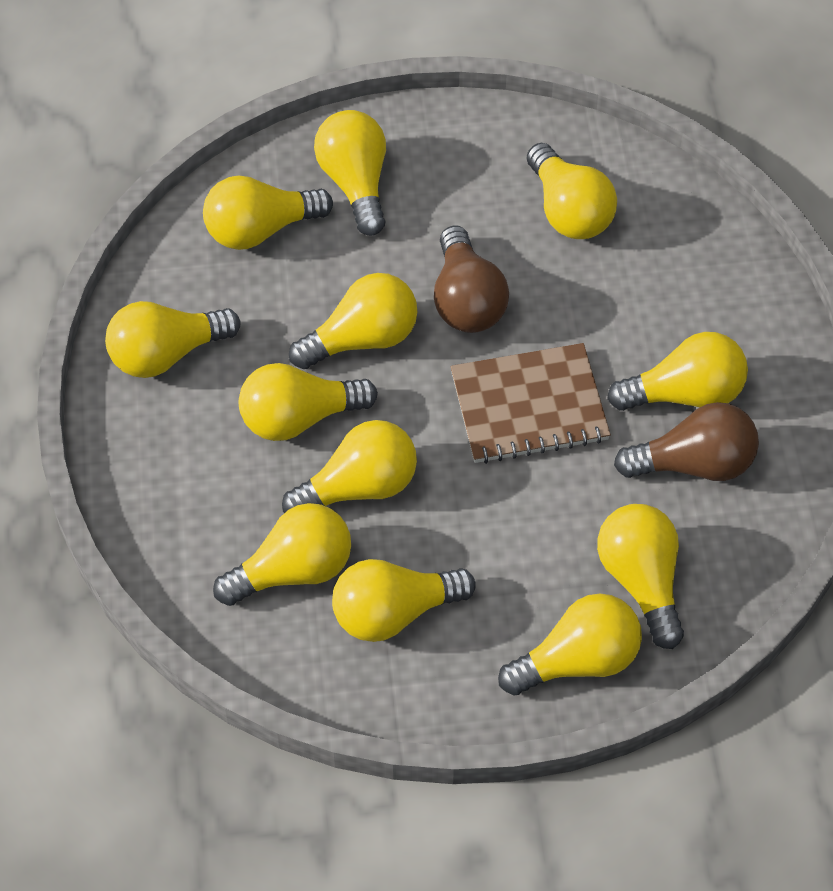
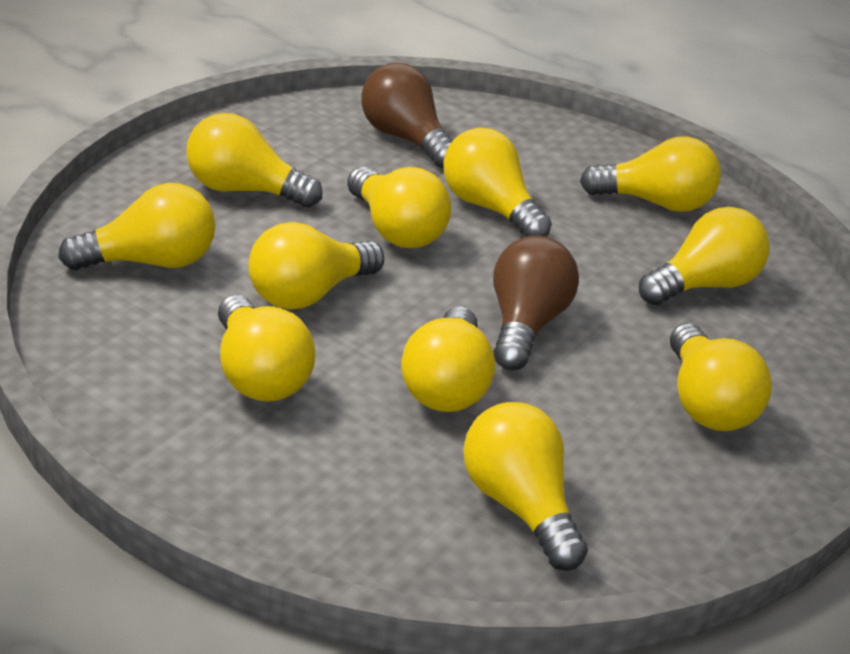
brown notebook: 1 -> 0
yellow light bulb: 12 -> 11

